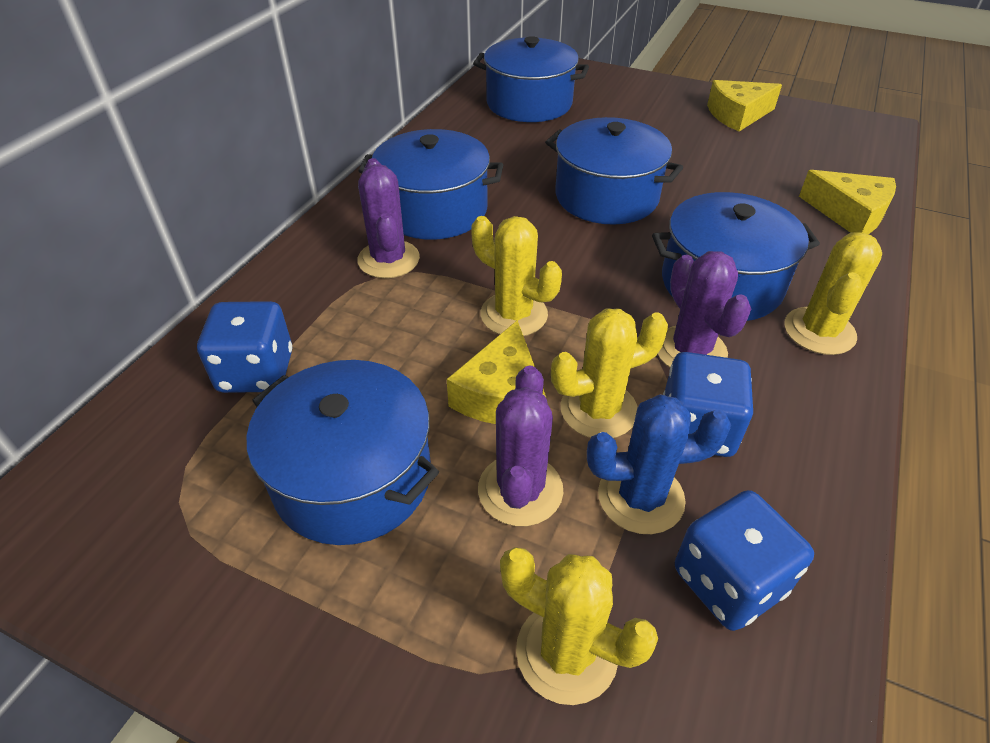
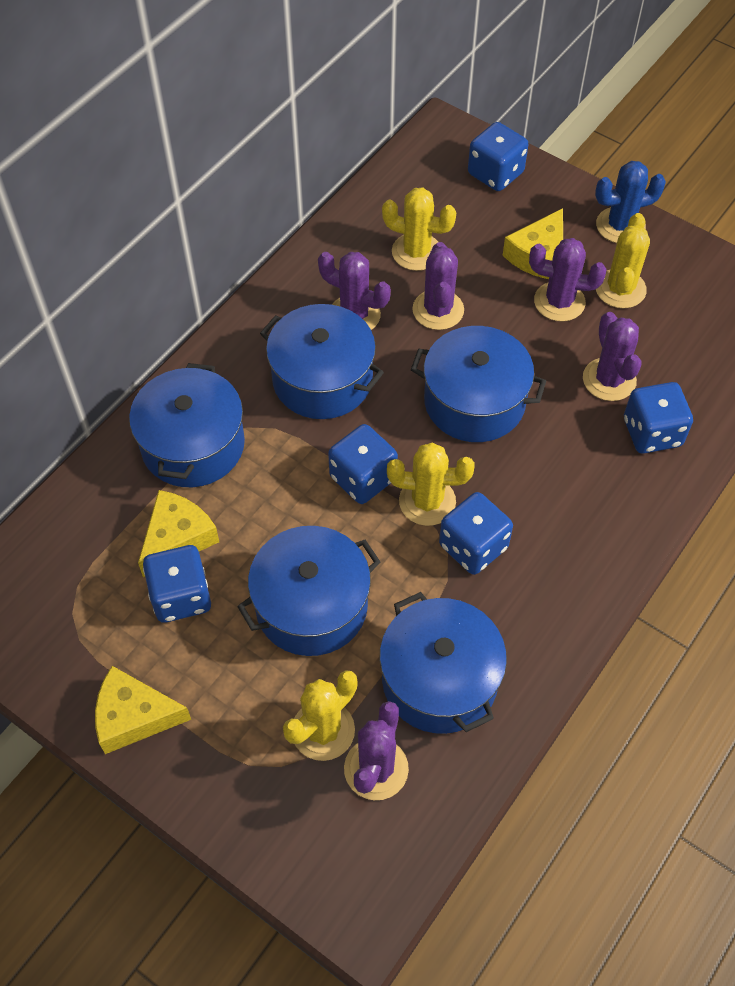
blue dice: 3 -> 5
purple cactus: 3 -> 5

